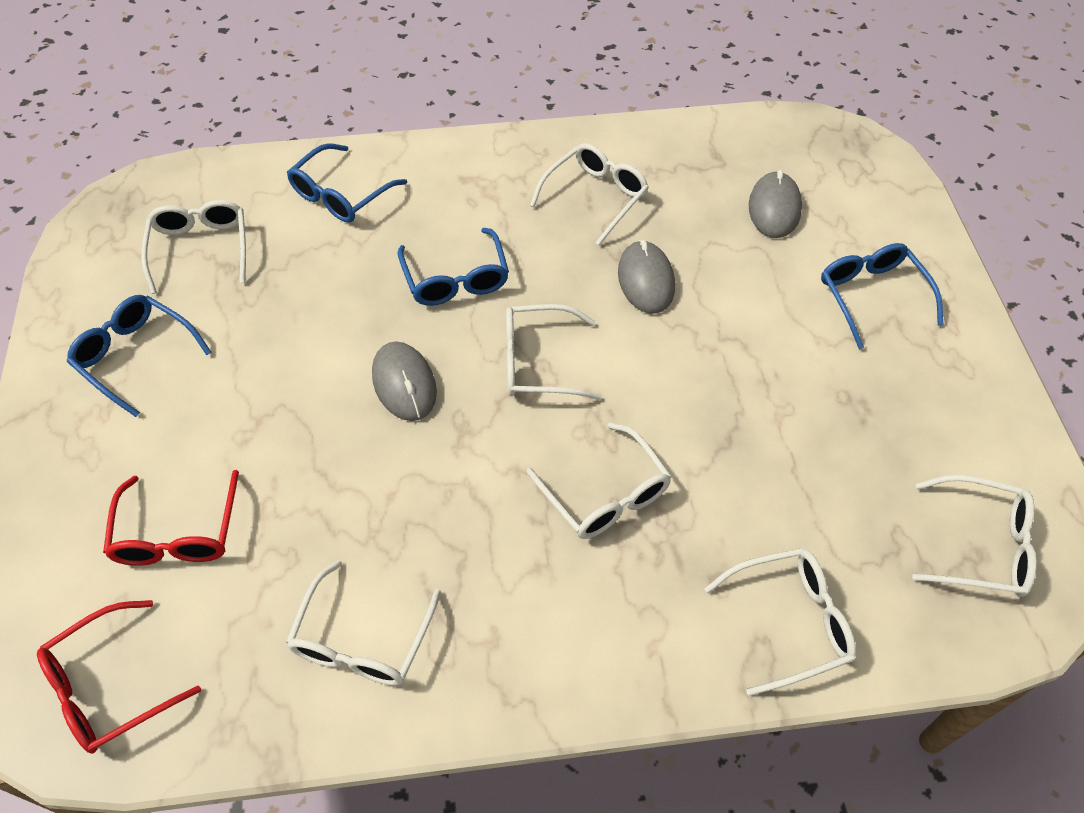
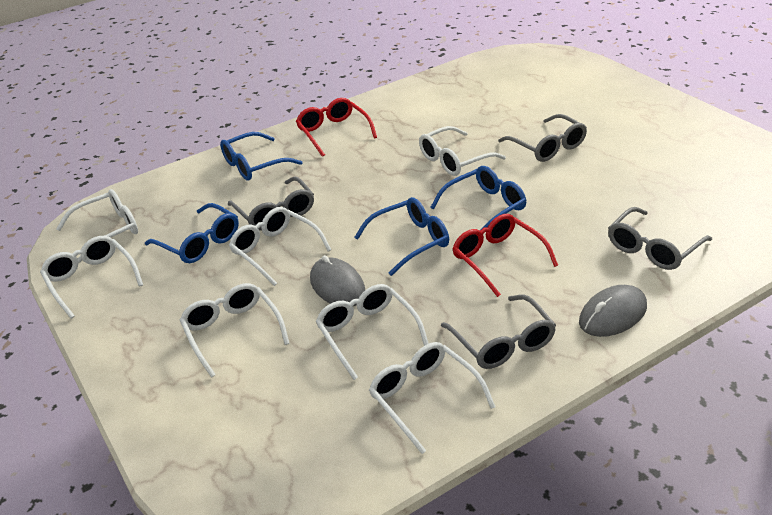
grey glasses: 0 -> 4
grey mouse: 3 -> 2

